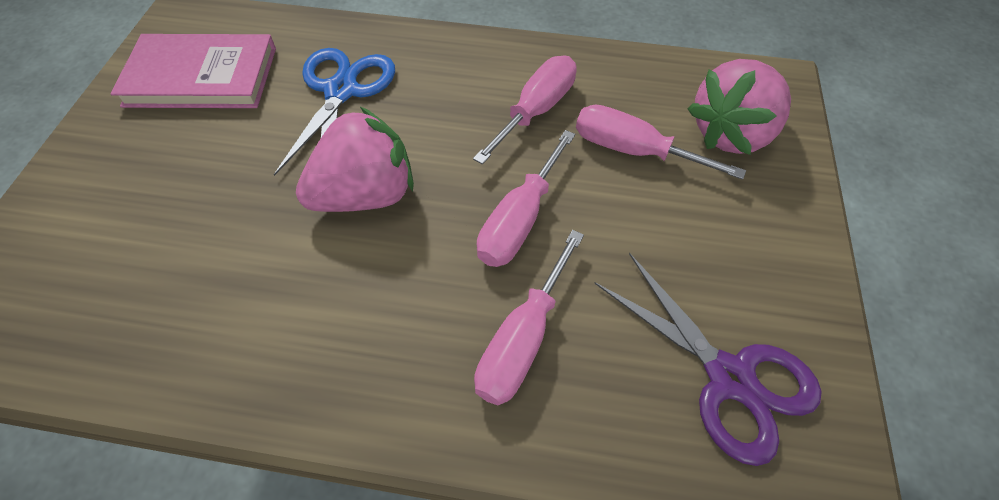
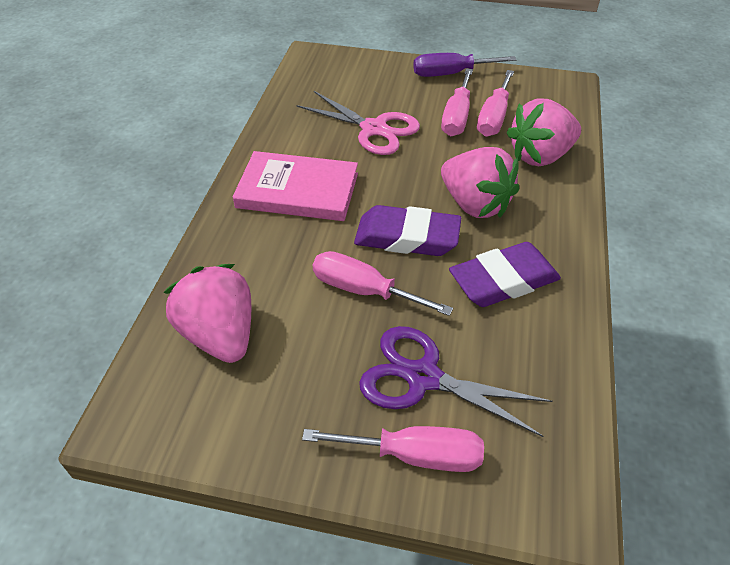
blue scissors: 1 -> 0
pink scissors: 0 -> 1
pink strawberry: 2 -> 3
purple eraser: 0 -> 2
purple screwdriver: 0 -> 1

